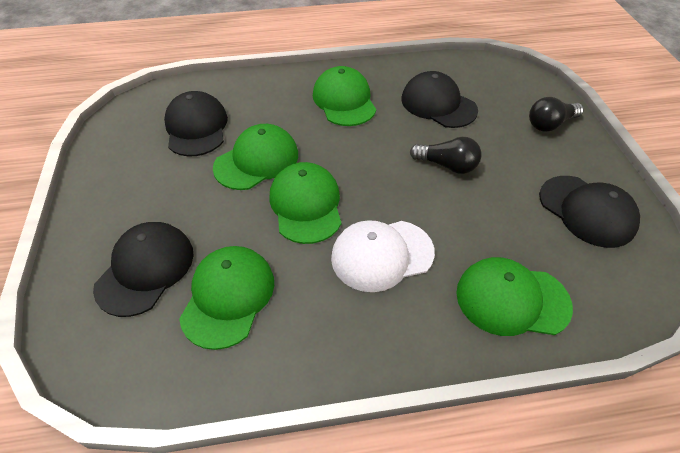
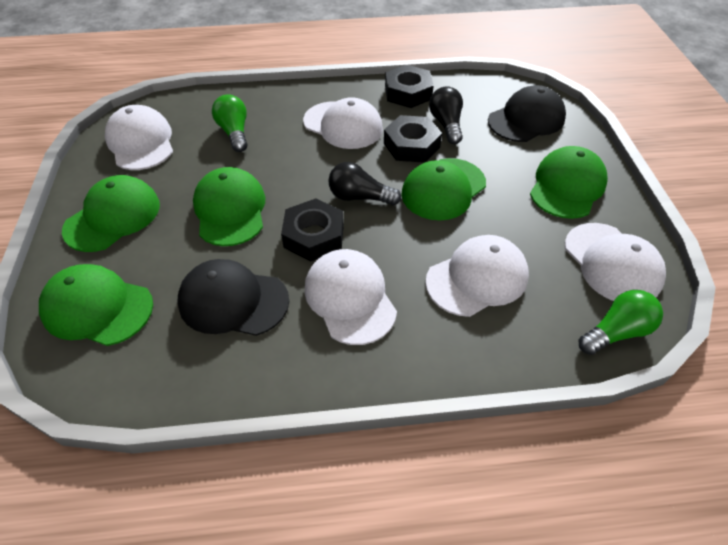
black cap: 4 -> 2
black nut: 0 -> 3
green light bulb: 0 -> 2
white cap: 1 -> 5

